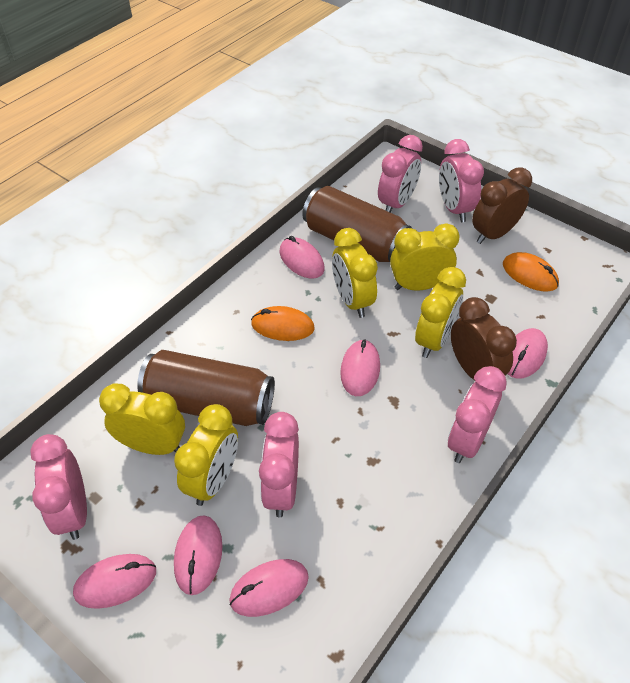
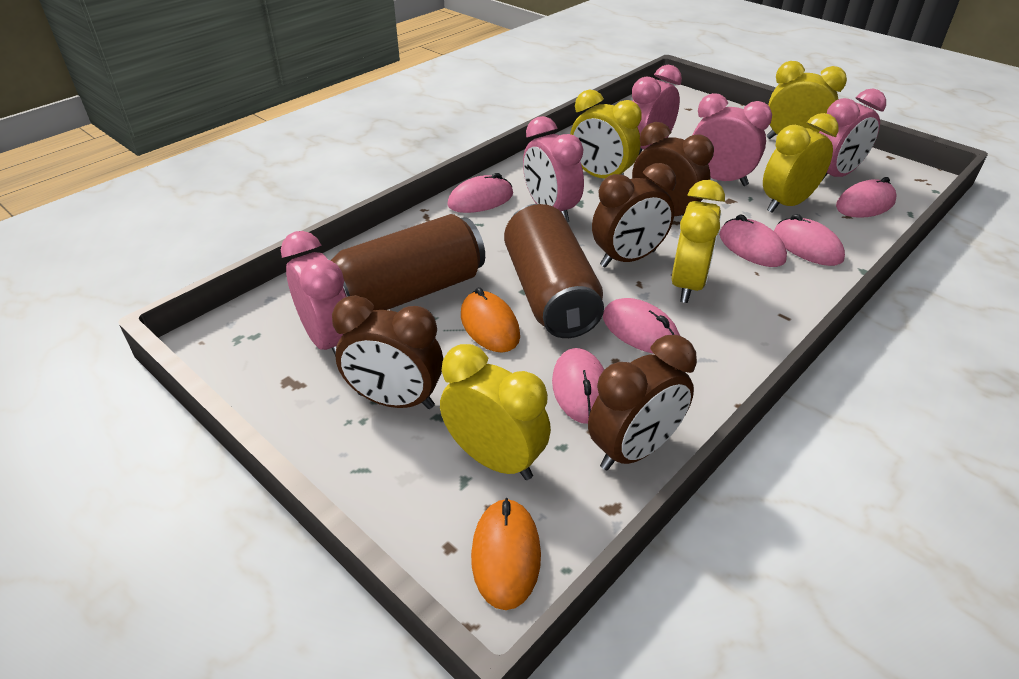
brown clock: 2 -> 4

